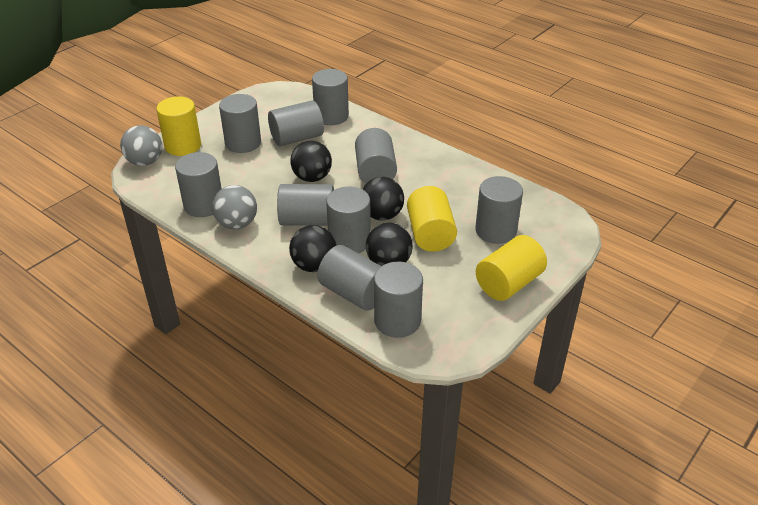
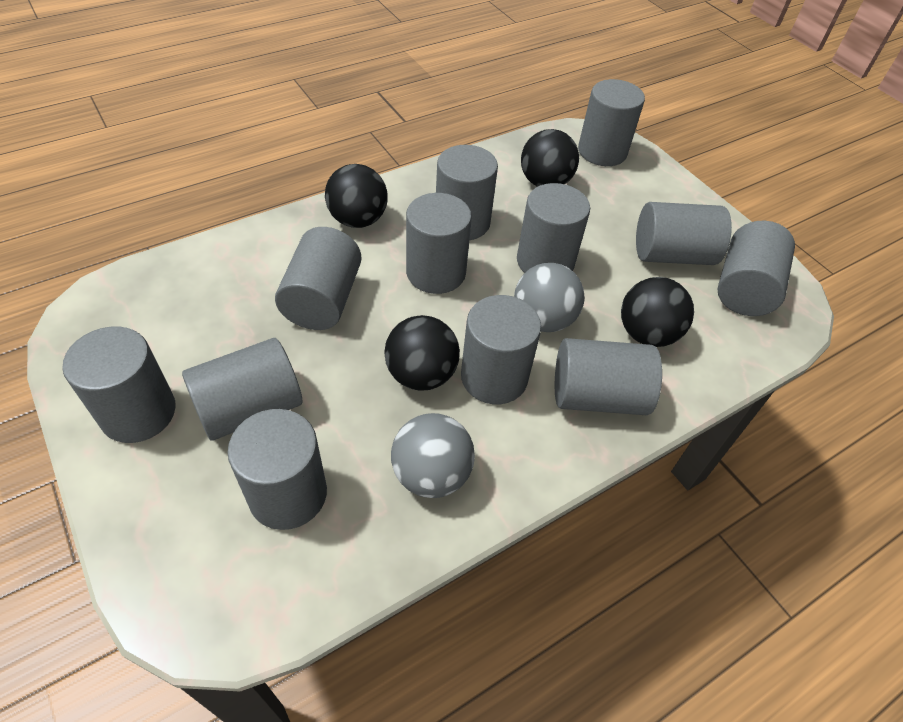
grey cylinder: 10 -> 12
yellow cylinder: 3 -> 0

